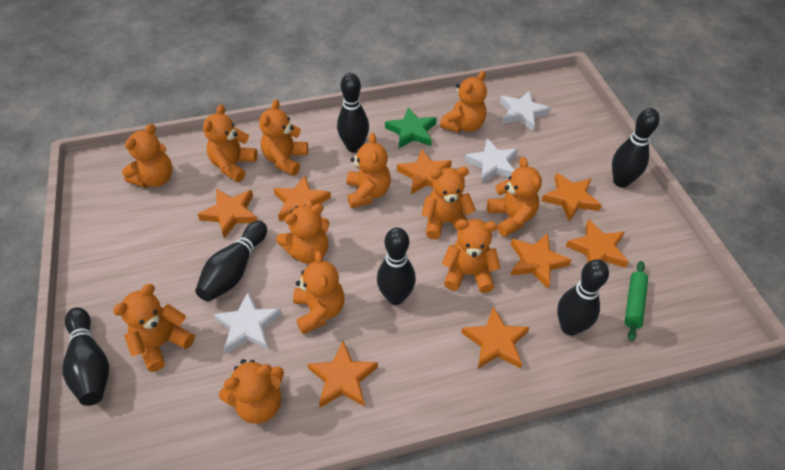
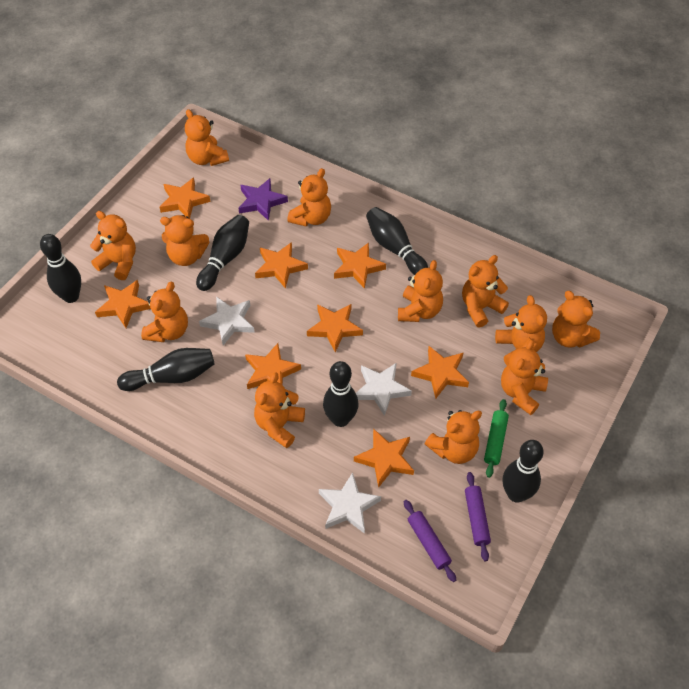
green star: 1 -> 0
purple rolling pin: 0 -> 2
purple star: 0 -> 1

